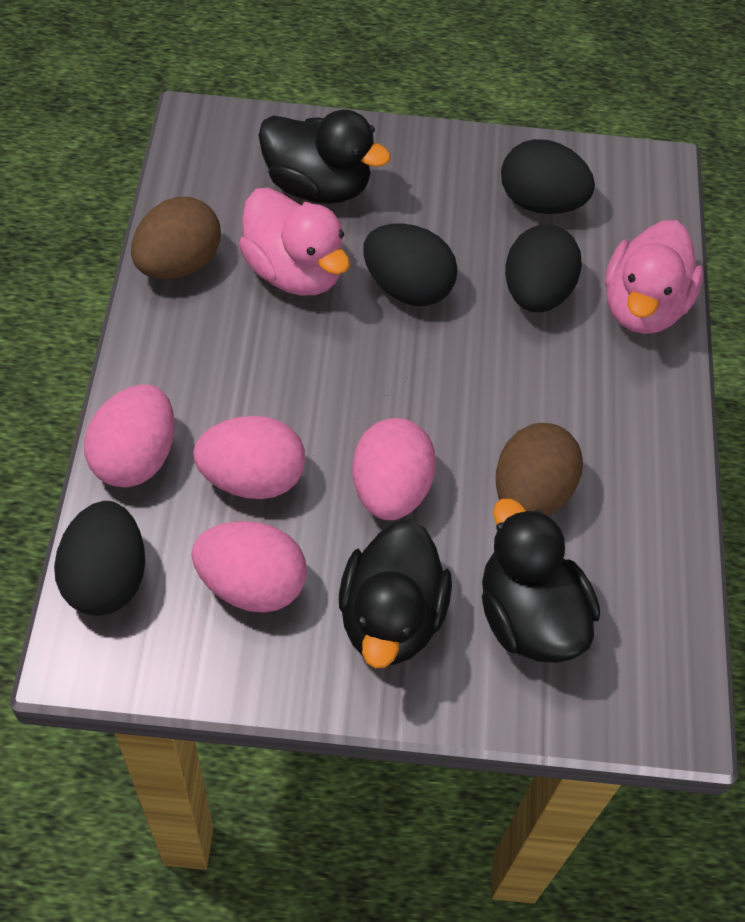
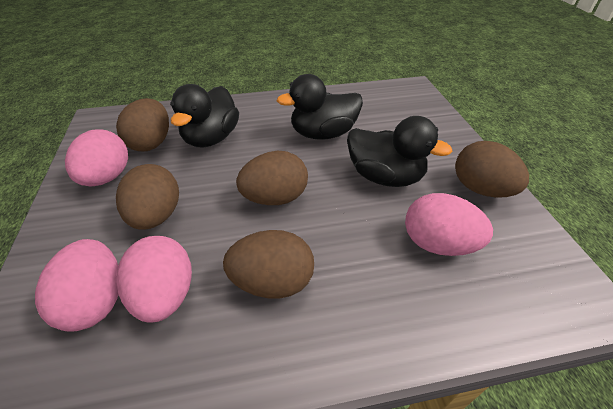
black egg: 4 -> 0
brown egg: 2 -> 5
pink duck: 2 -> 0

